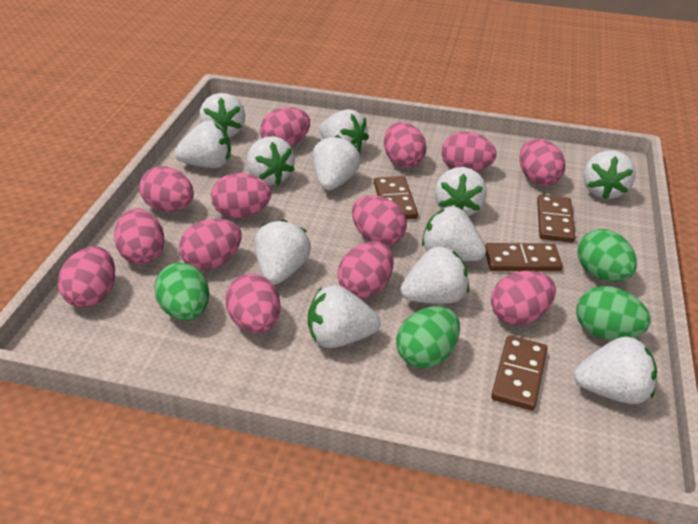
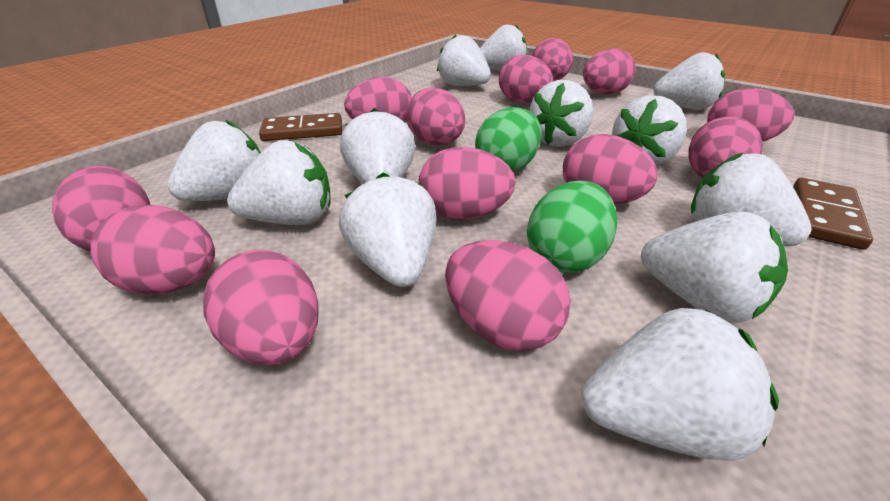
brown domino: 4 -> 2
green egg: 4 -> 2

